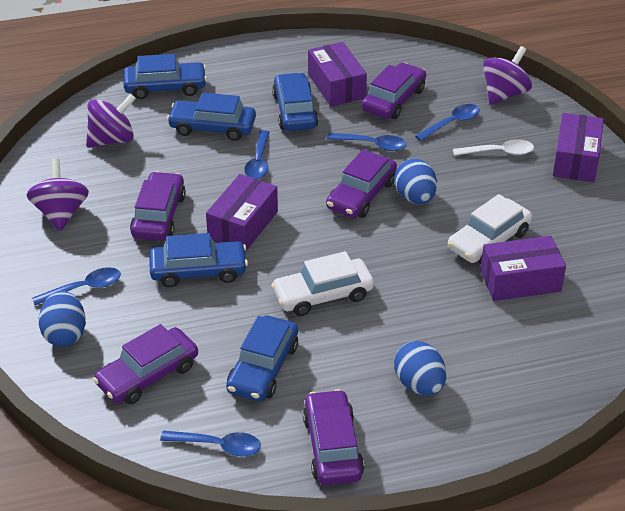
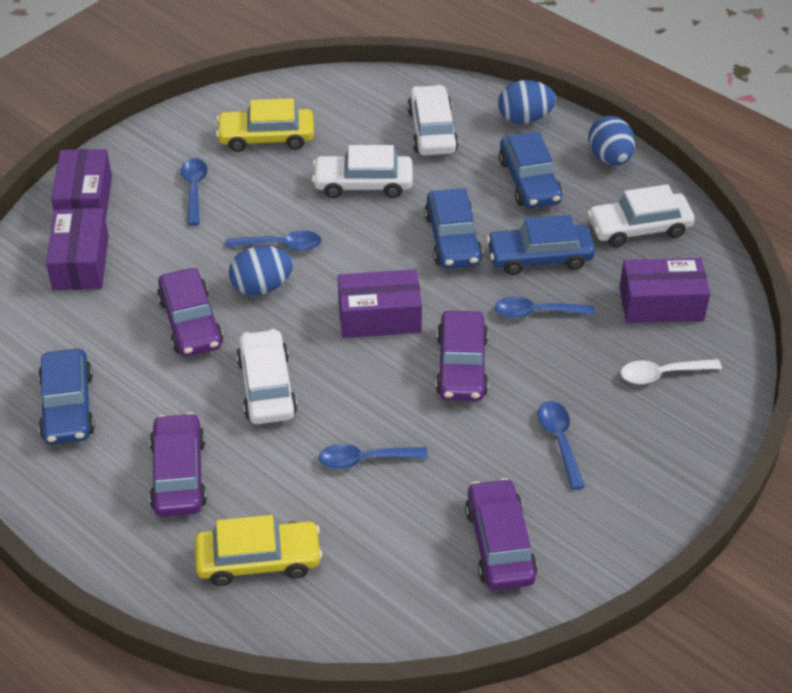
blue car: 5 -> 4
purple car: 5 -> 4
purple spinning top: 3 -> 0
white car: 2 -> 4
yellow car: 0 -> 2

